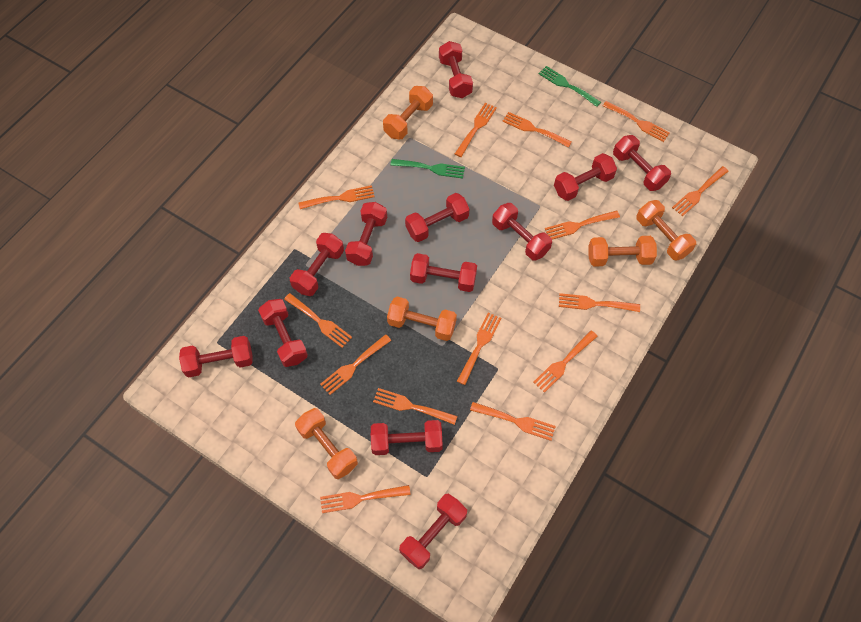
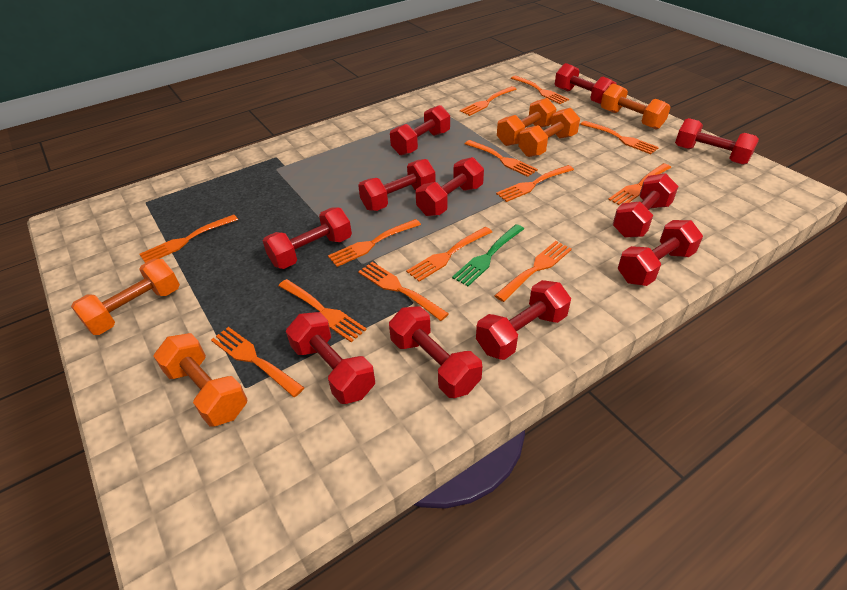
green fork: 2 -> 1
orange fork: 14 -> 13
red dumbbell: 12 -> 11

